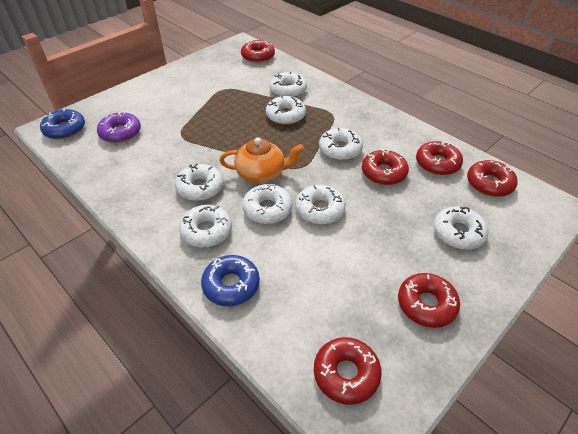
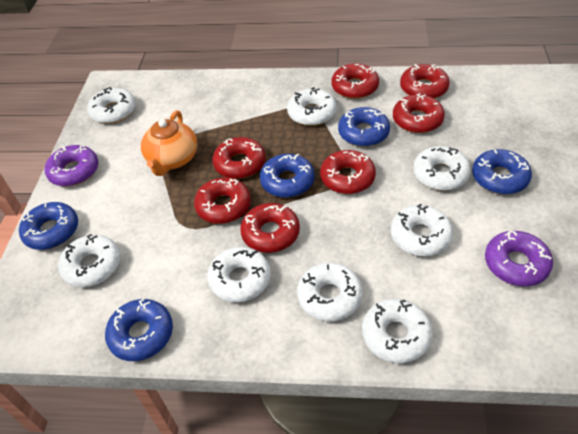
blue donut: 2 -> 5
purple donut: 1 -> 2
red donut: 6 -> 7

